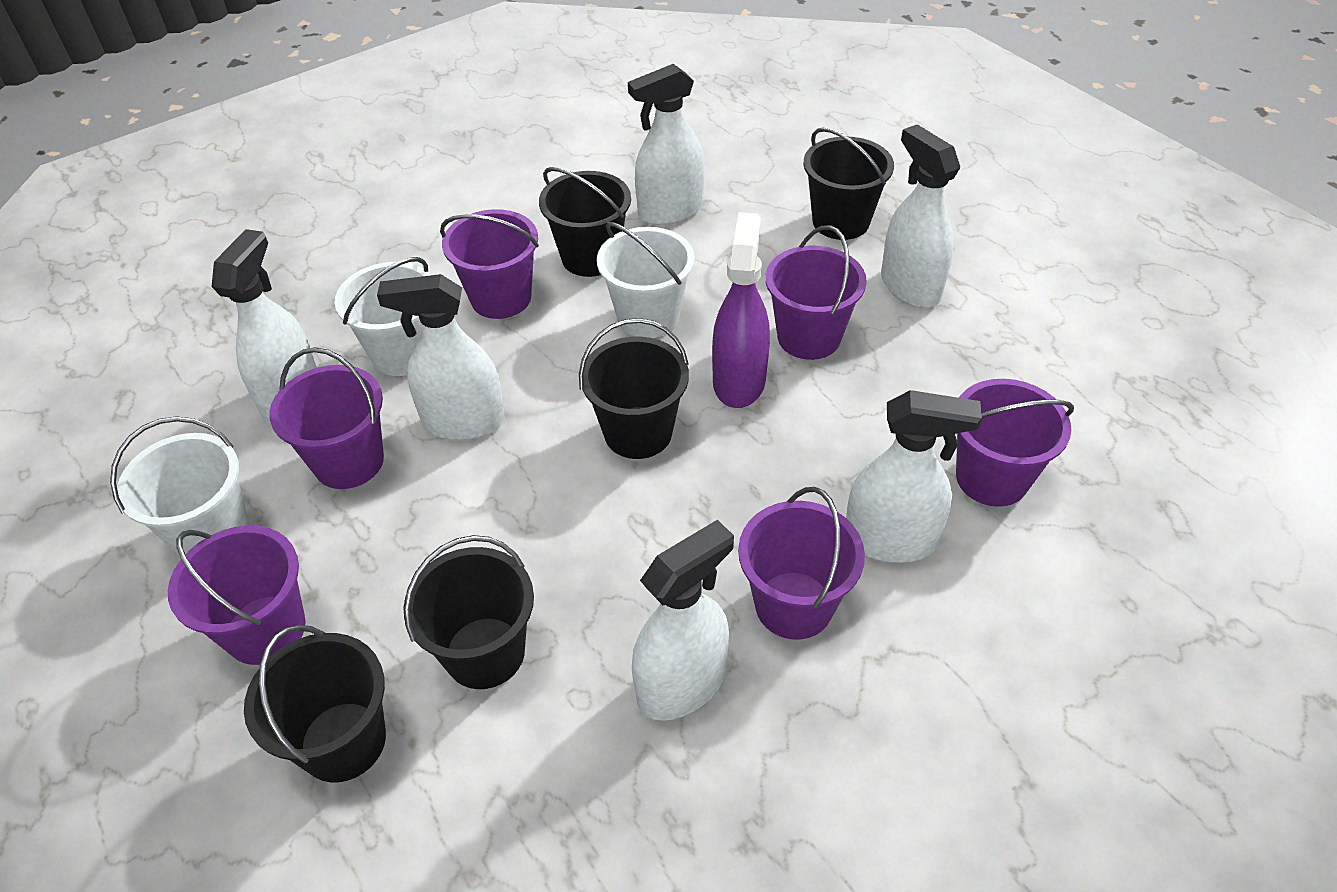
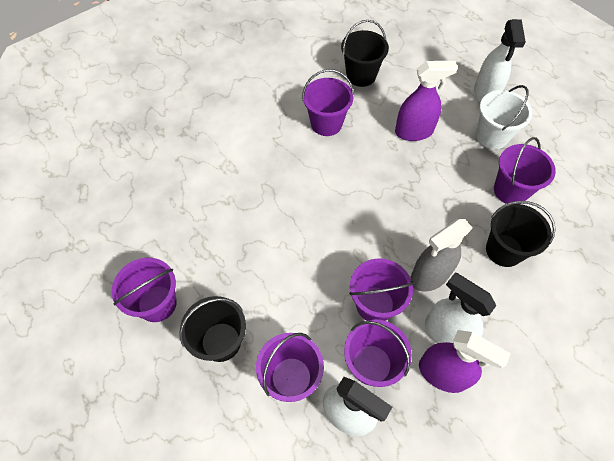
black bucket: 5 -> 3
grey spray bottle: 0 -> 1
purple spray bottle: 1 -> 2
white bucket: 3 -> 1
white spray bottle: 6 -> 3

